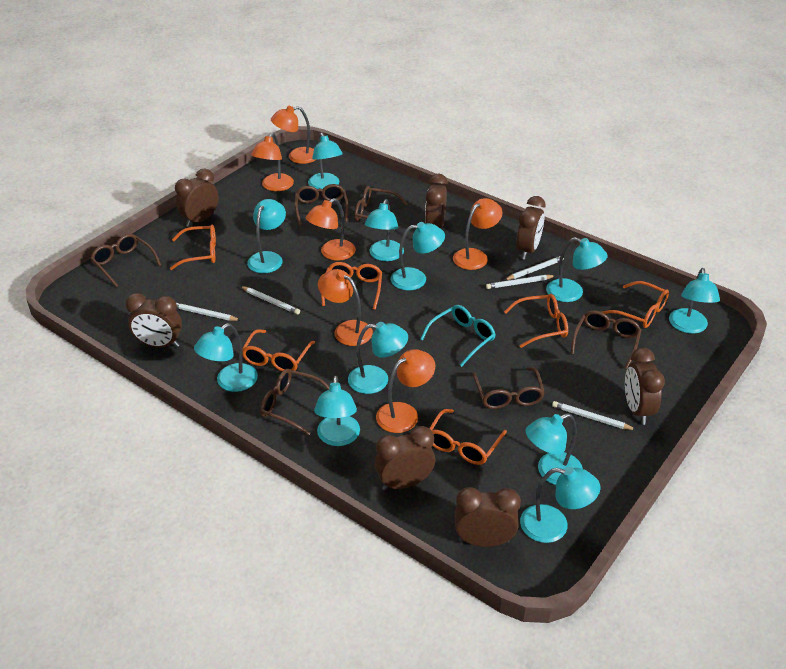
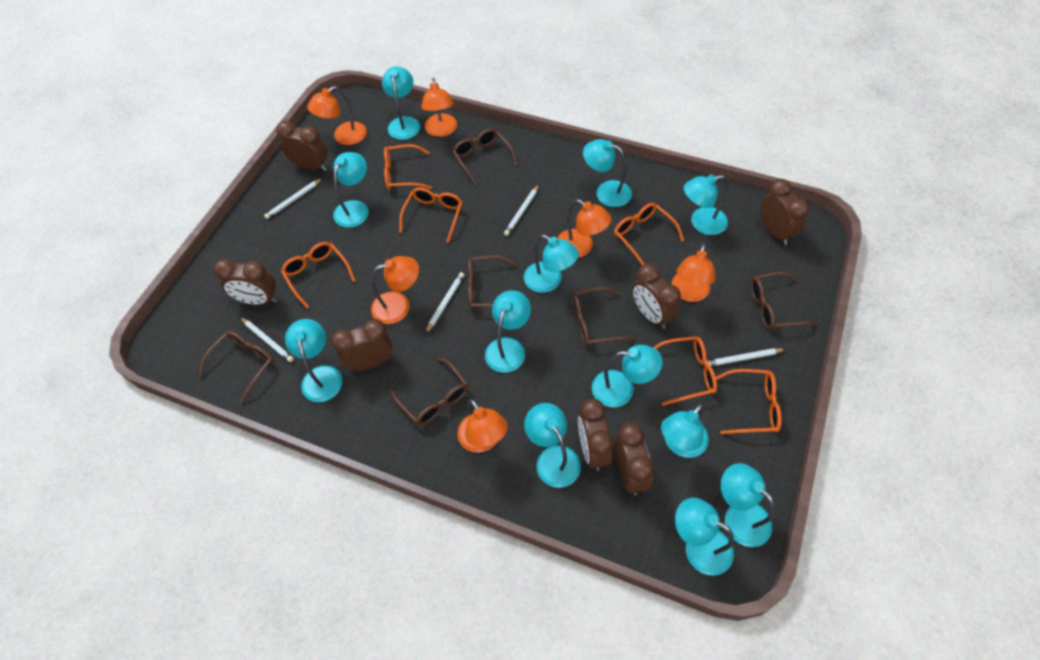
turquoise glasses: 1 -> 0
turquoise lamp: 11 -> 12

